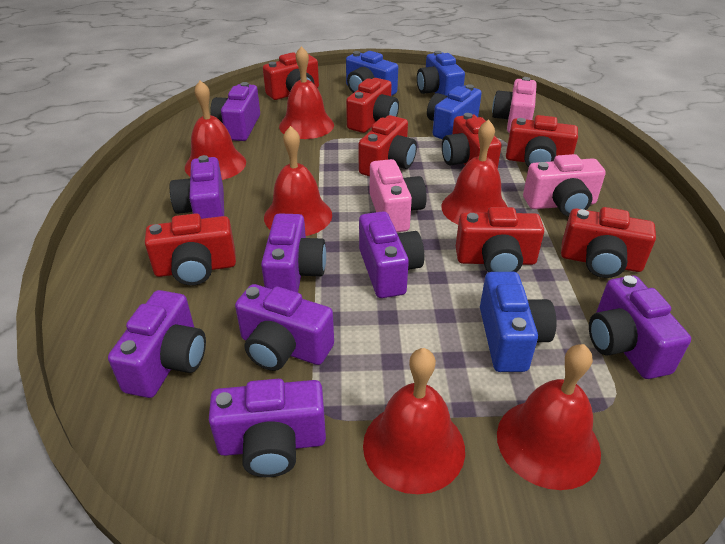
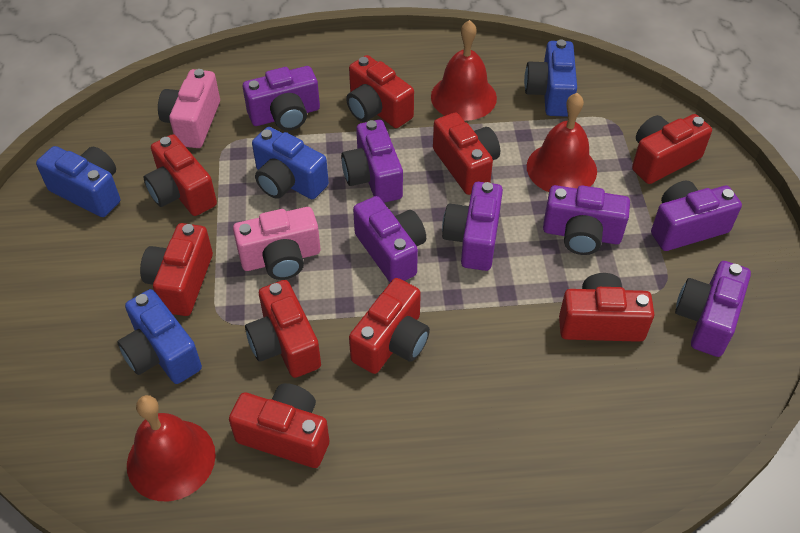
pink camera: 3 -> 2
purple camera: 8 -> 7
red bell: 6 -> 3
red camera: 8 -> 9

